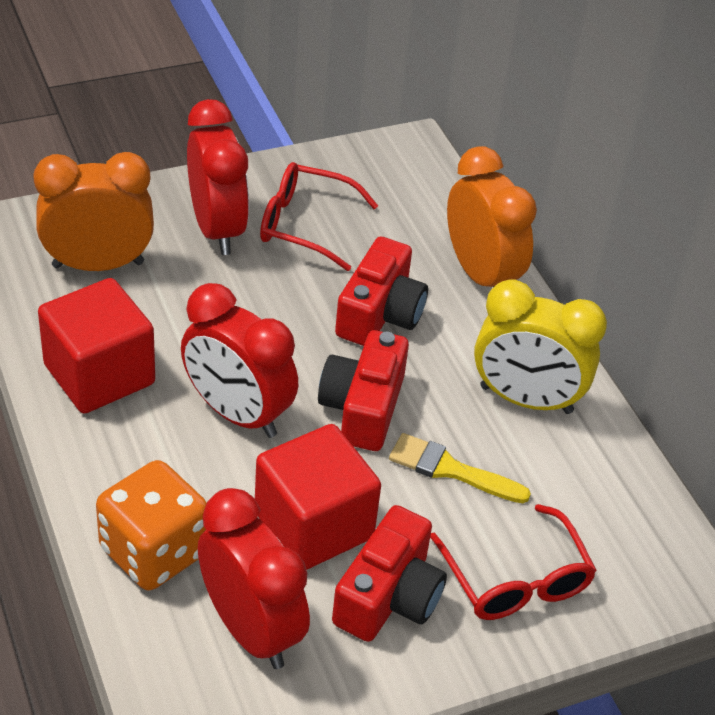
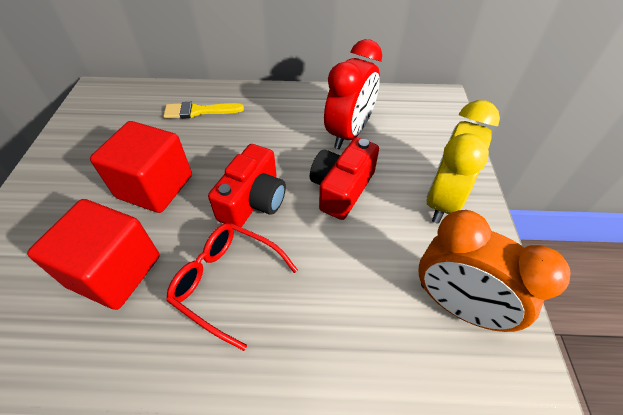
orange clock: 2 -> 1
orange dice: 1 -> 0
red camera: 3 -> 2
red clock: 3 -> 1
red glasses: 2 -> 1

